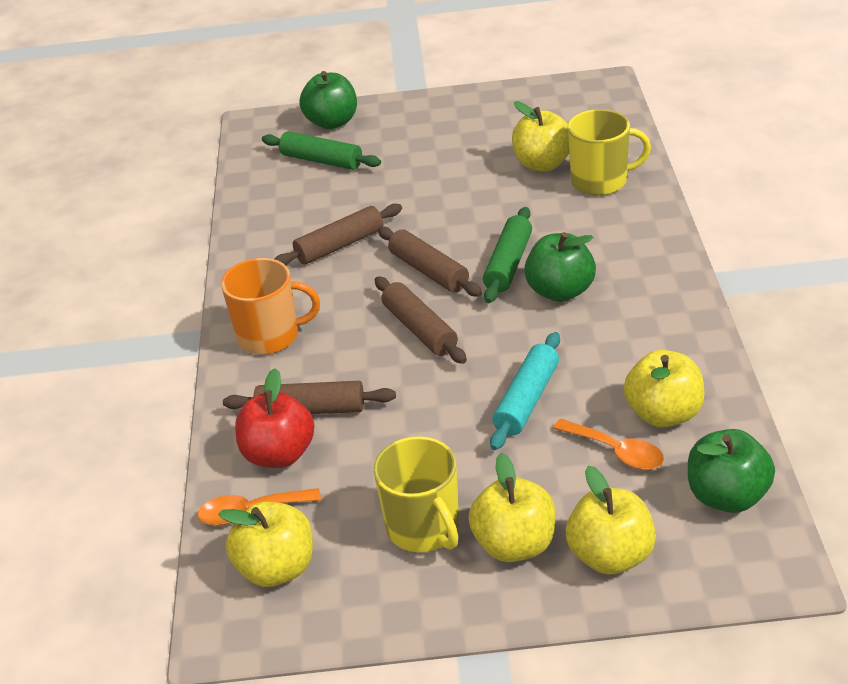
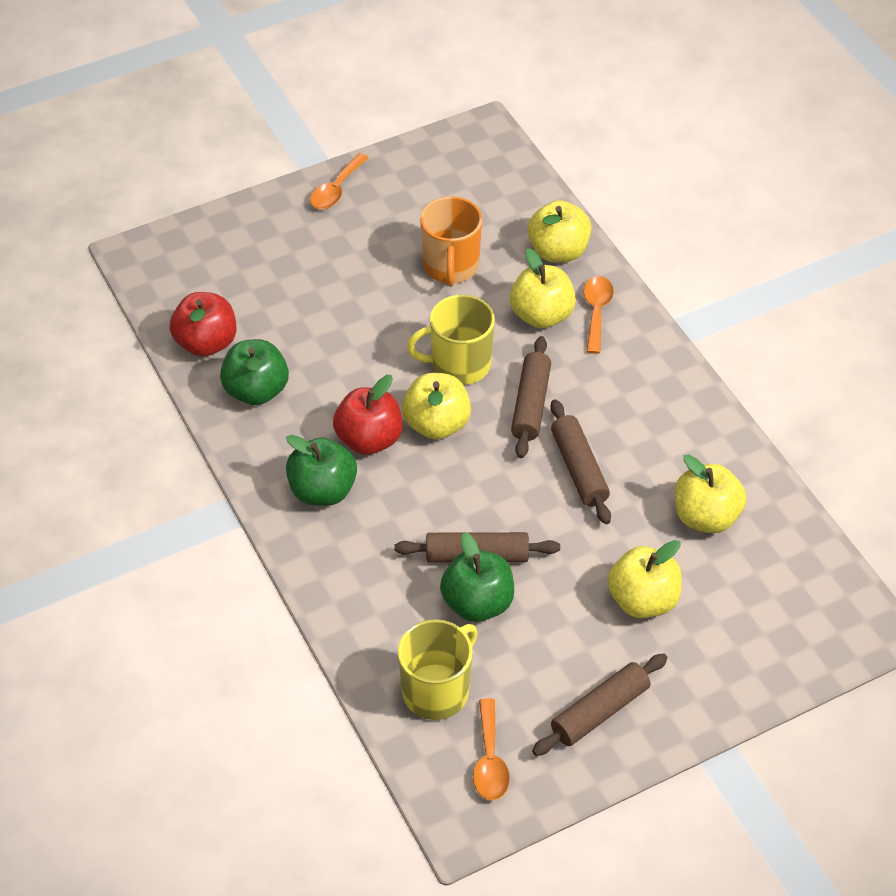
green rolling pin: 2 -> 0
orange spoon: 2 -> 3
red apple: 1 -> 2
turquoise rolling pin: 1 -> 0

